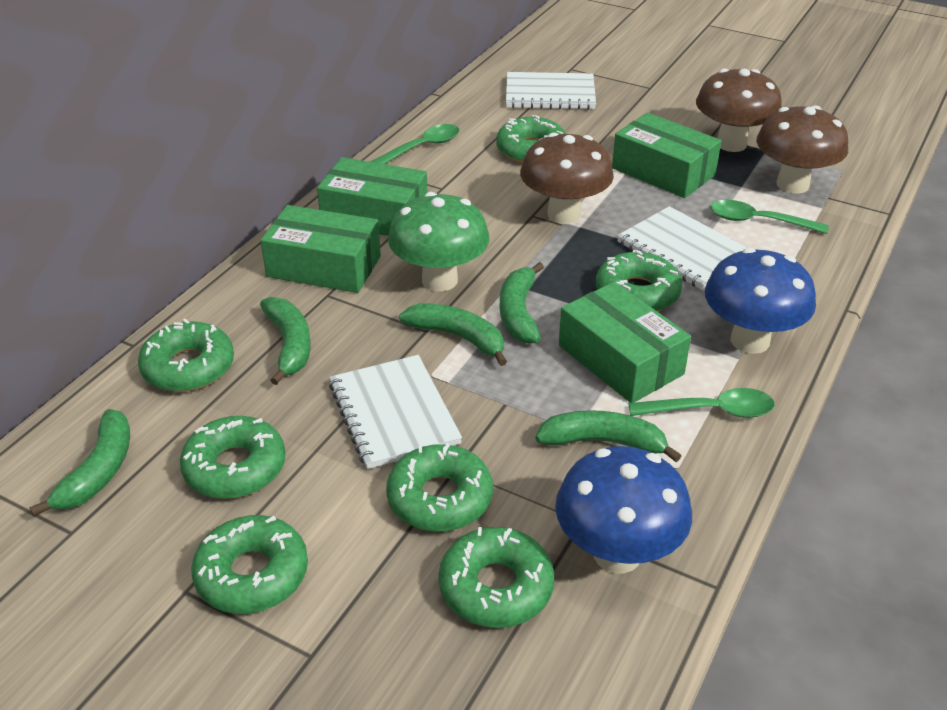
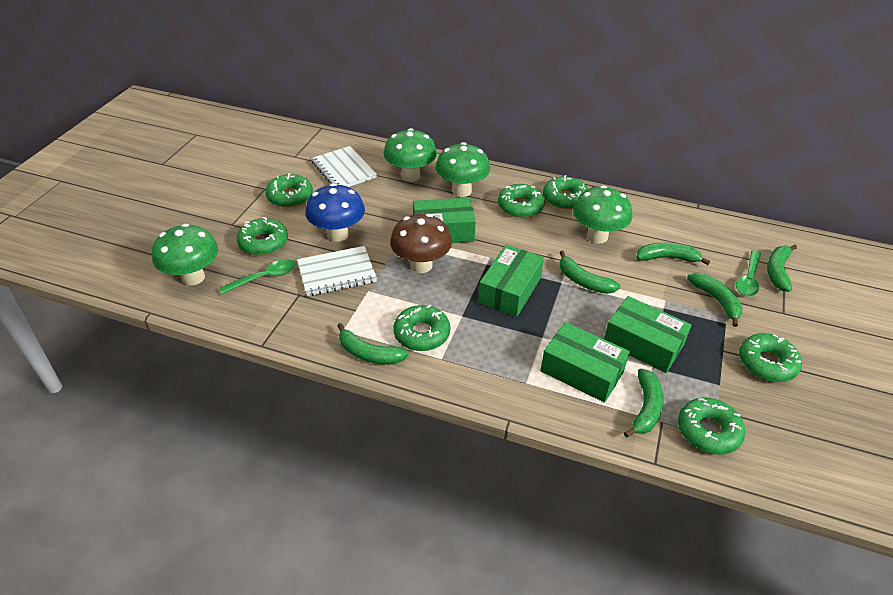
blue mushroom: 2 -> 1
brown mushroom: 3 -> 1
green banana: 5 -> 6
green mushroom: 1 -> 4
green spoon: 3 -> 2
white notebook: 3 -> 2

